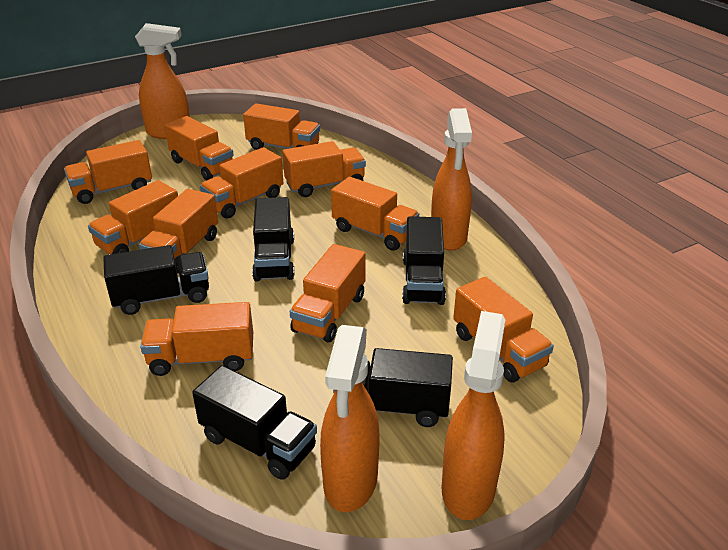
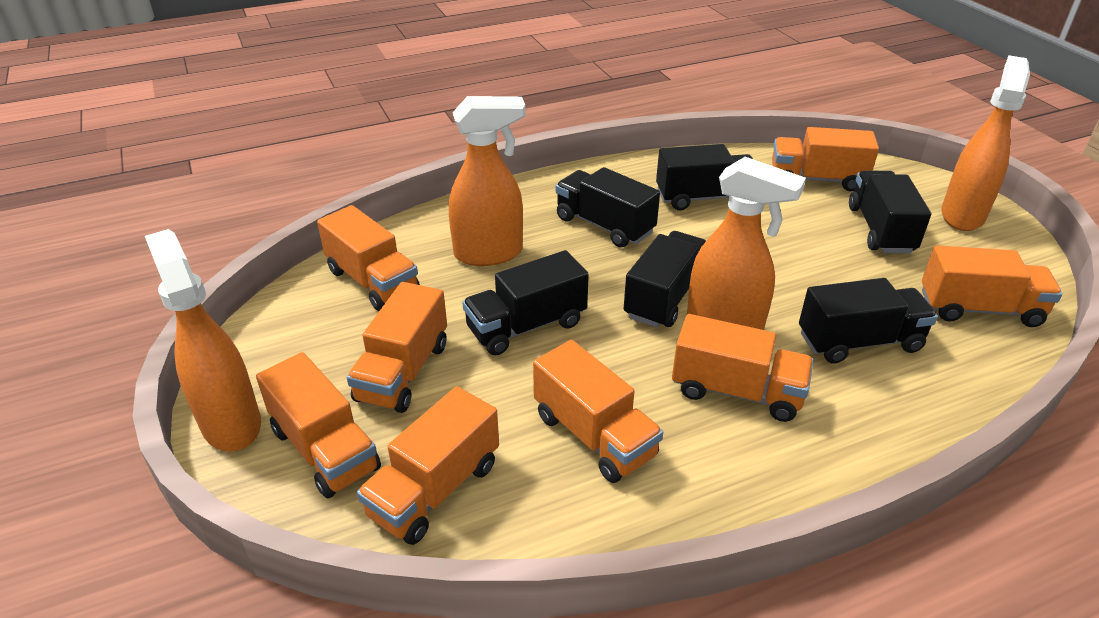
black truck: 5 -> 6
orange truck: 11 -> 8

